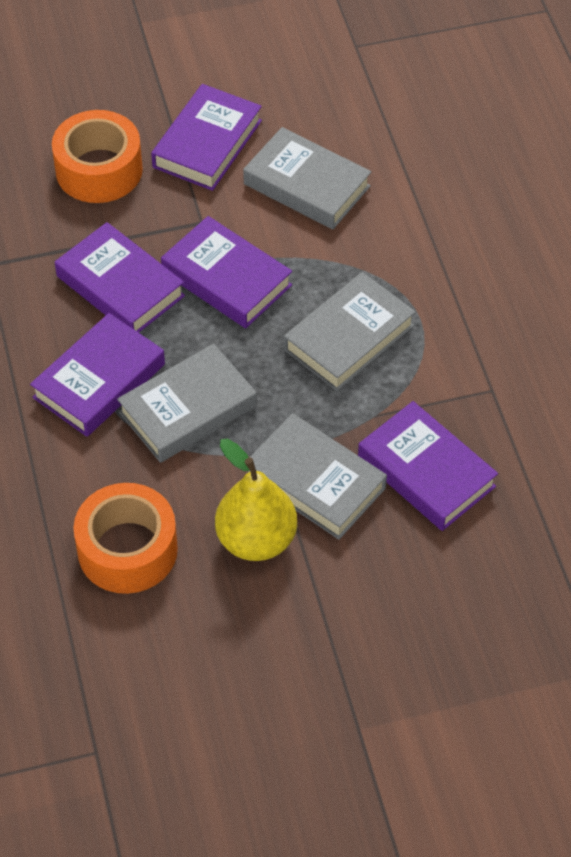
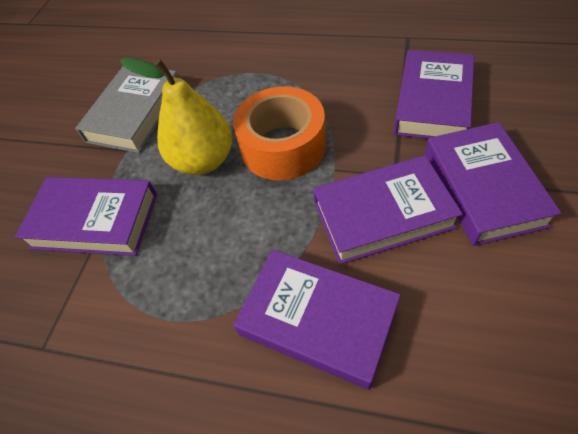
grey book: 4 -> 1
orange tape: 2 -> 1

